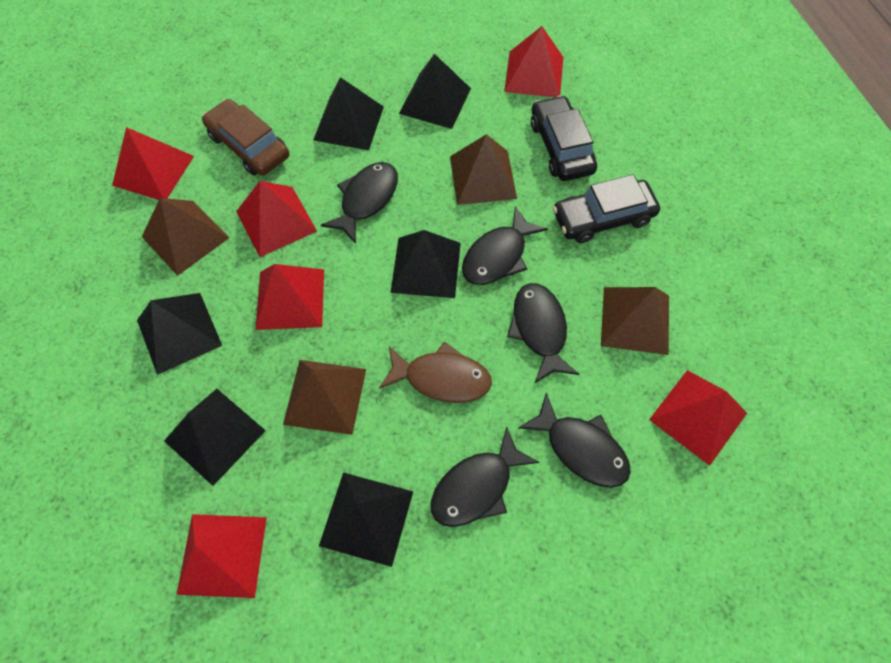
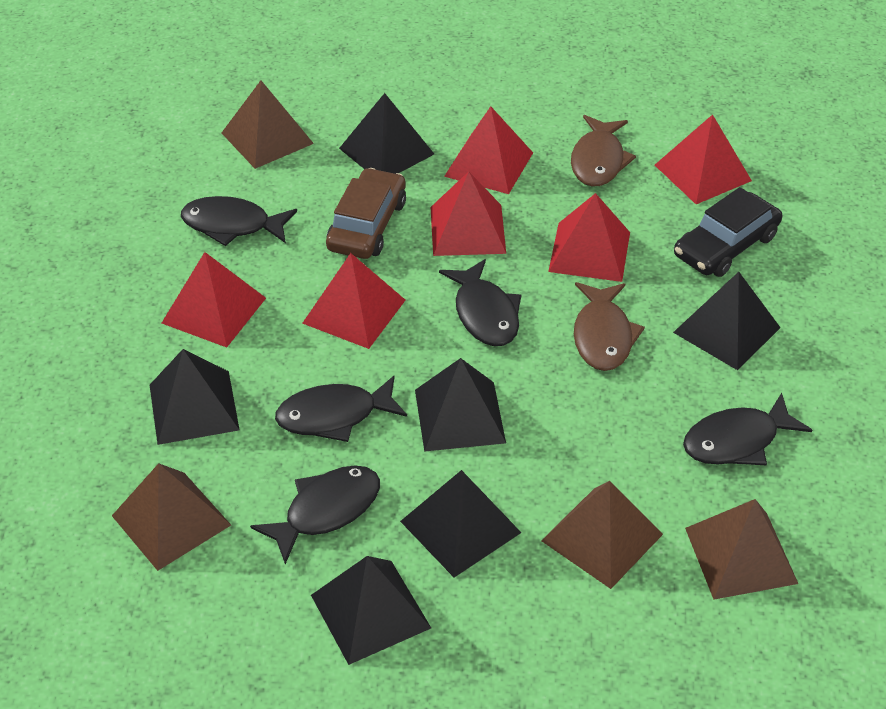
black car: 2 -> 1
brown fish: 1 -> 2

